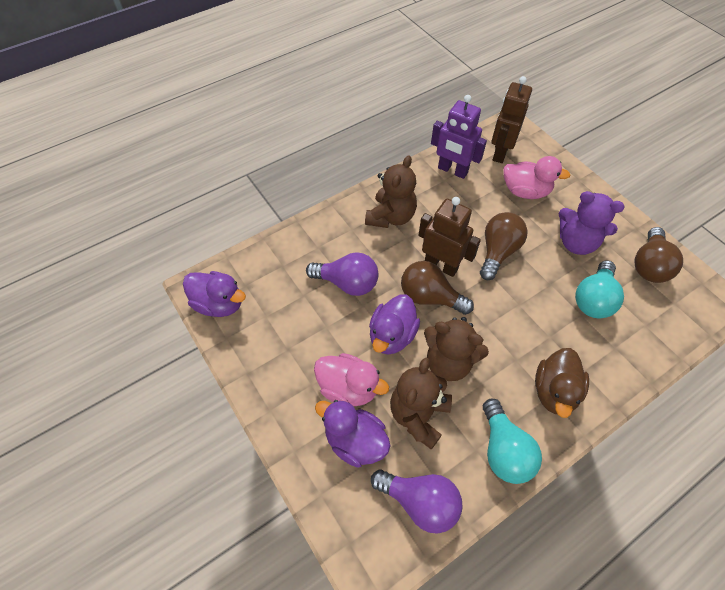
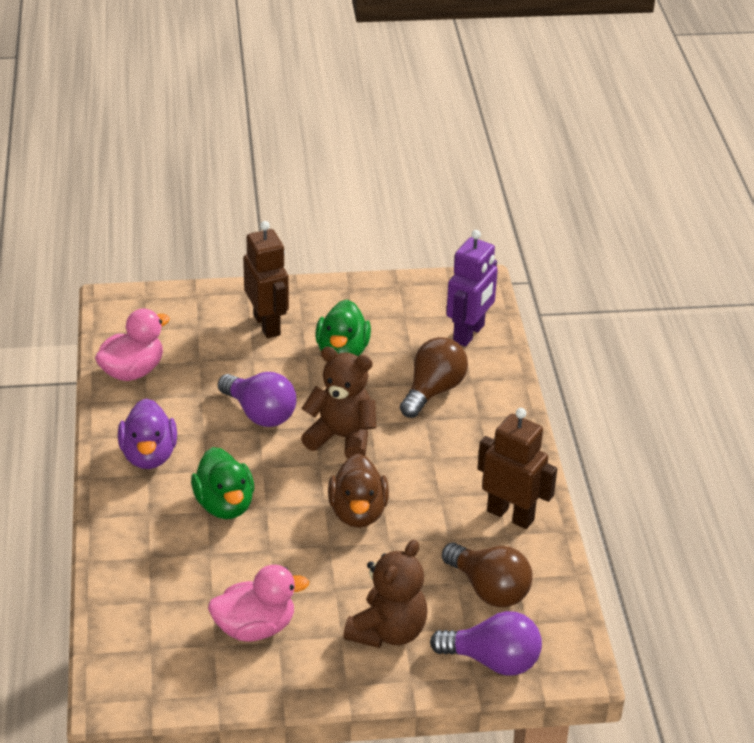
brown light bulb: 3 -> 2
brown teddy bear: 3 -> 2
green duck: 0 -> 2
purple duck: 3 -> 1
purple teddy bear: 1 -> 0
turquoise light bulb: 2 -> 0

